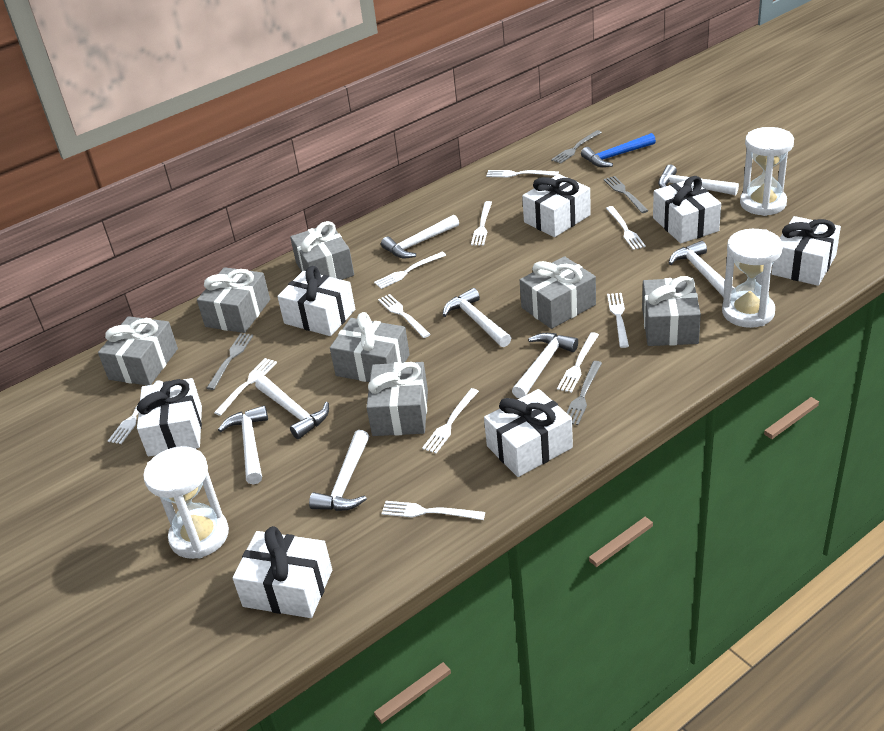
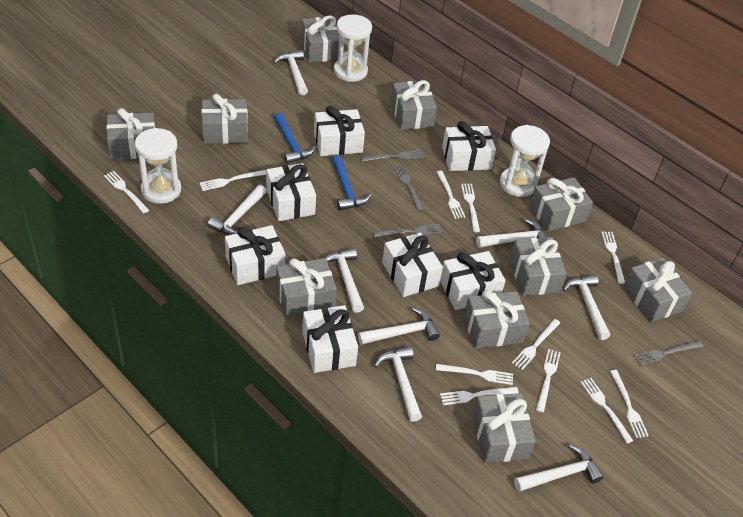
blue hammer: 1 -> 2
grey gift: 7 -> 10

